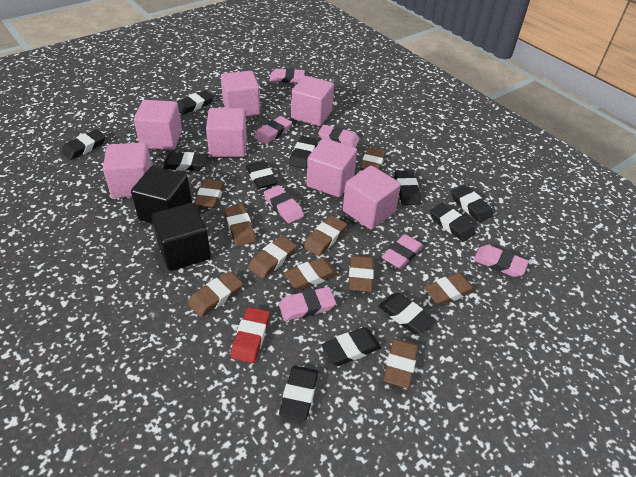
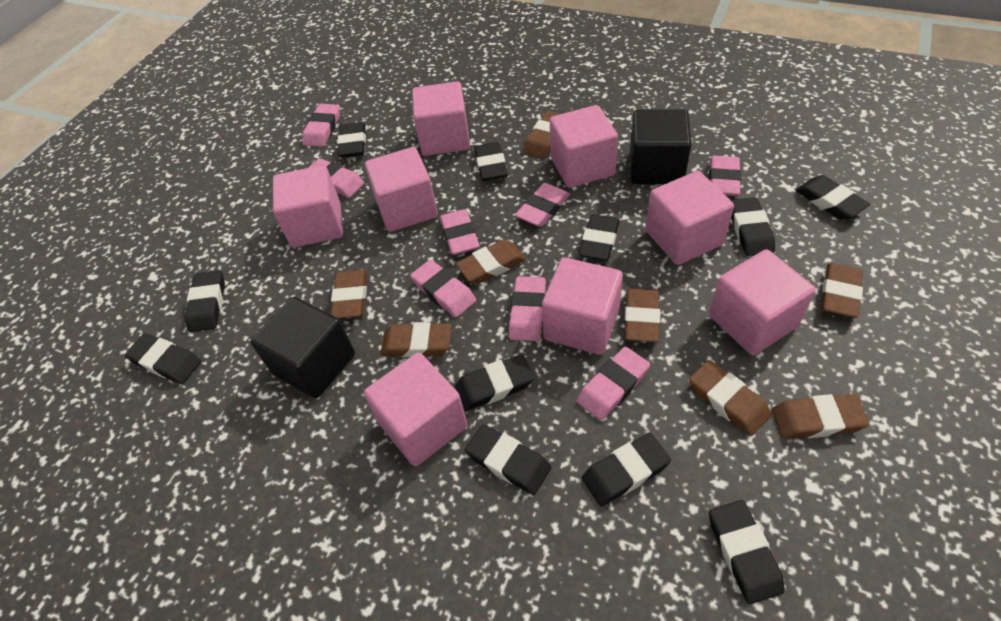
brown eraser: 10 -> 8
pink cube: 7 -> 8
pink eraser: 7 -> 8
red eraser: 1 -> 0

